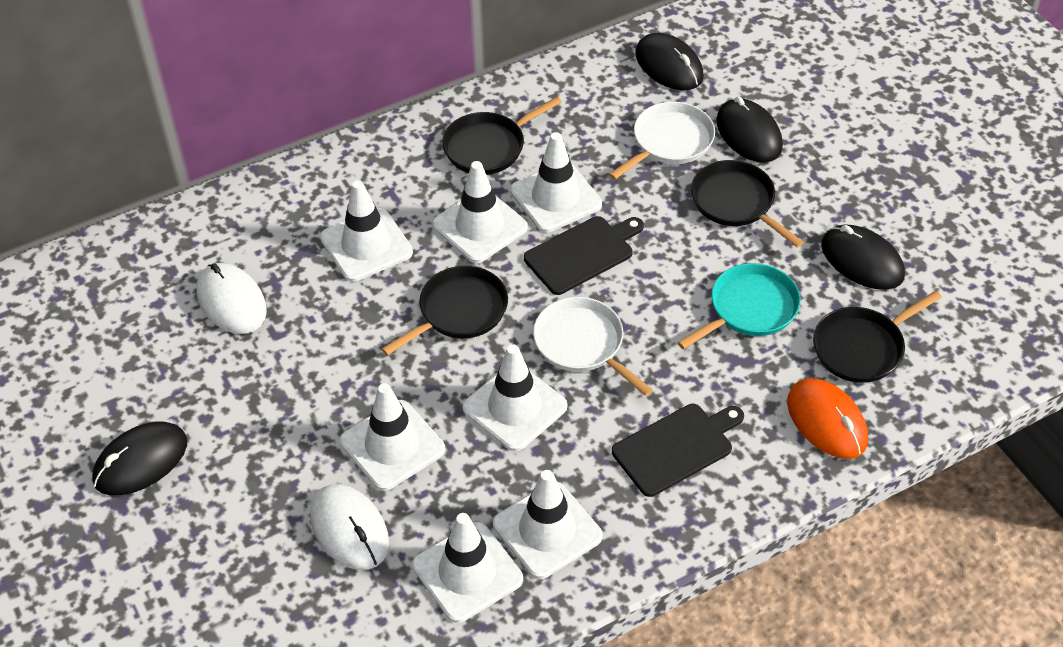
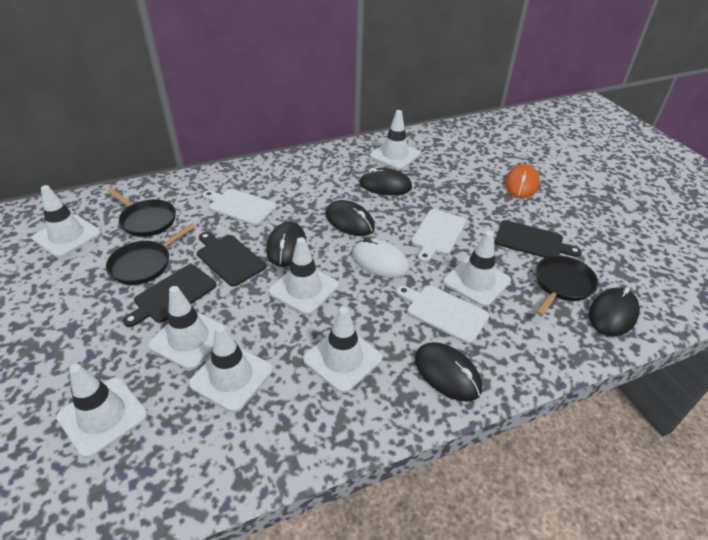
black cutting board: 2 -> 3
black mouse: 4 -> 5
black pan: 4 -> 3
turquoise pan: 1 -> 0
white cutting board: 0 -> 3
white mouse: 2 -> 1
white pan: 2 -> 0
white traffic cone: 7 -> 8

